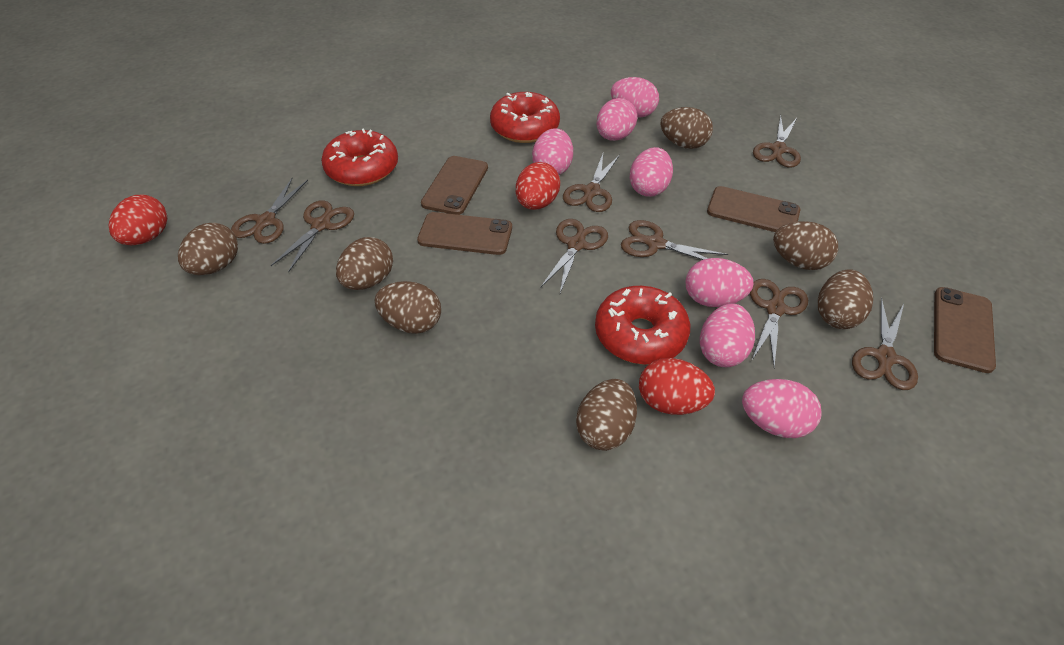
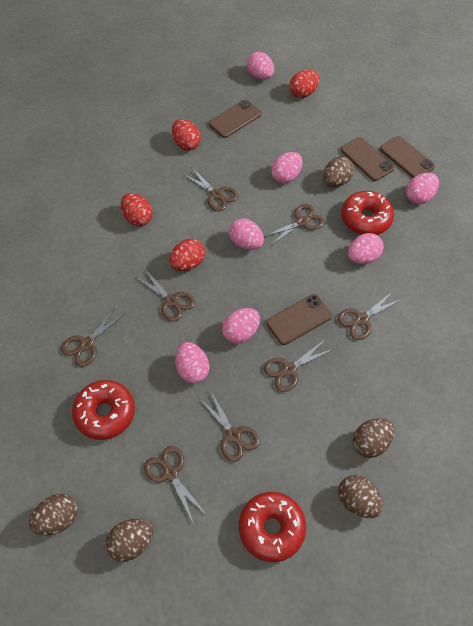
brown egg: 7 -> 5
red egg: 3 -> 4

